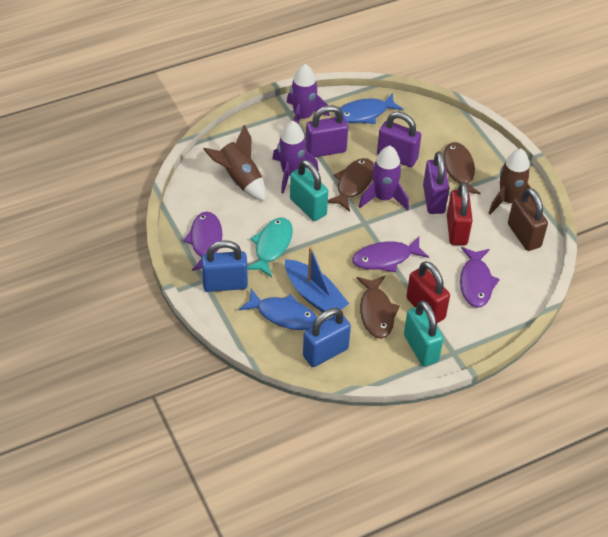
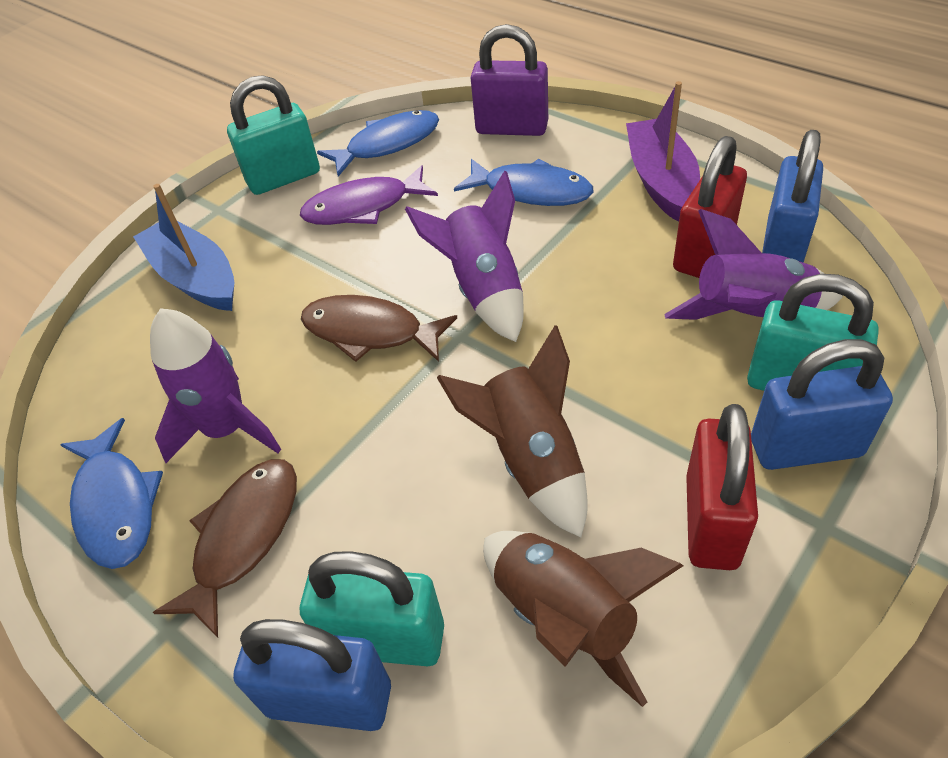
blue fish: 2 -> 3
blue padlock: 2 -> 3
brown fish: 3 -> 2
brown padlock: 1 -> 0
purple boat: 0 -> 1
purple fish: 3 -> 1
purple padlock: 3 -> 1
turquoise fish: 1 -> 0
turquoise padlock: 2 -> 3

